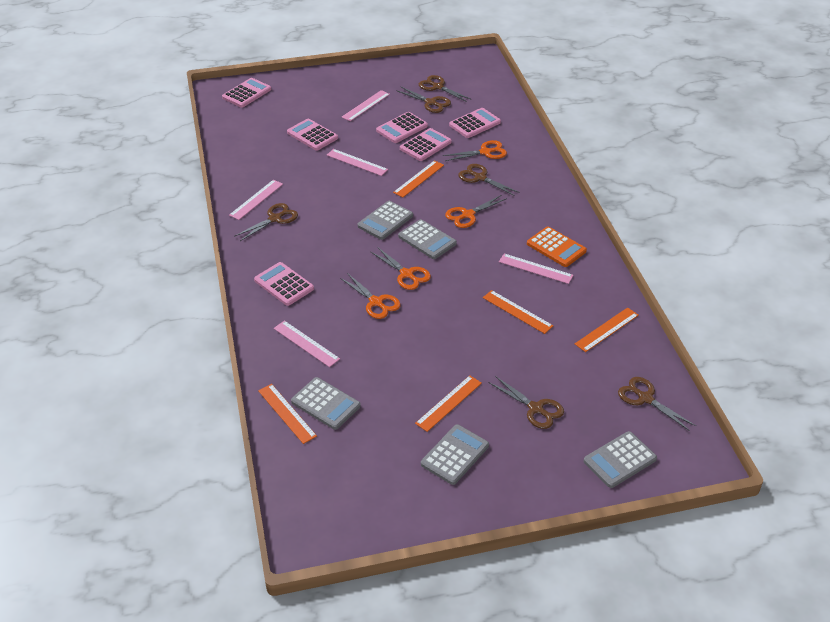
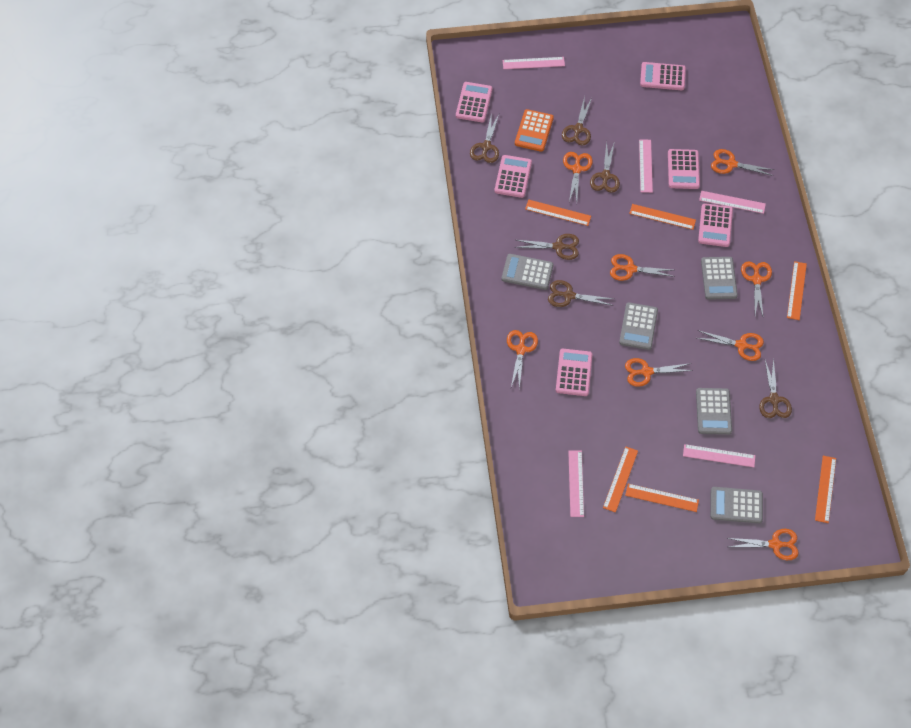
orange ruler: 5 -> 6
orange scissors: 4 -> 8

